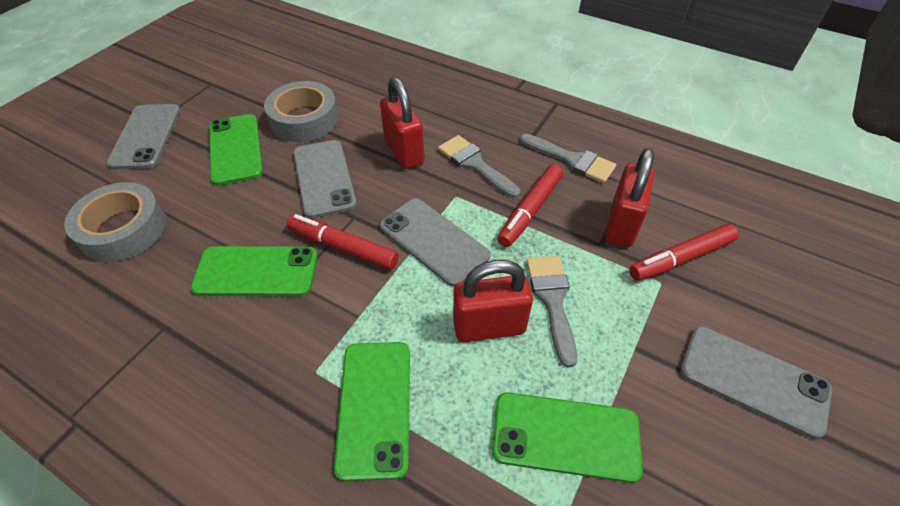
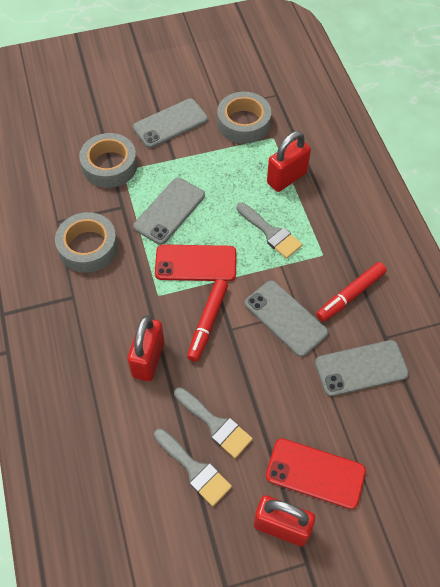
green phone: 4 -> 0
grey tape: 2 -> 3
red marker: 3 -> 2
red phone: 0 -> 2

